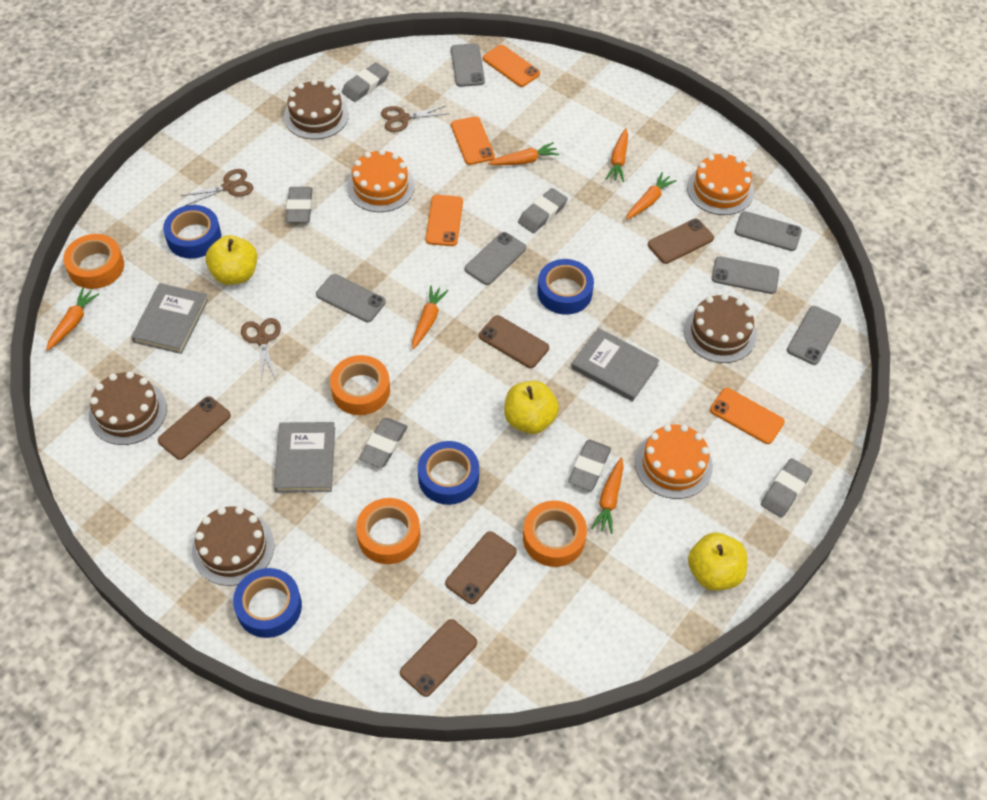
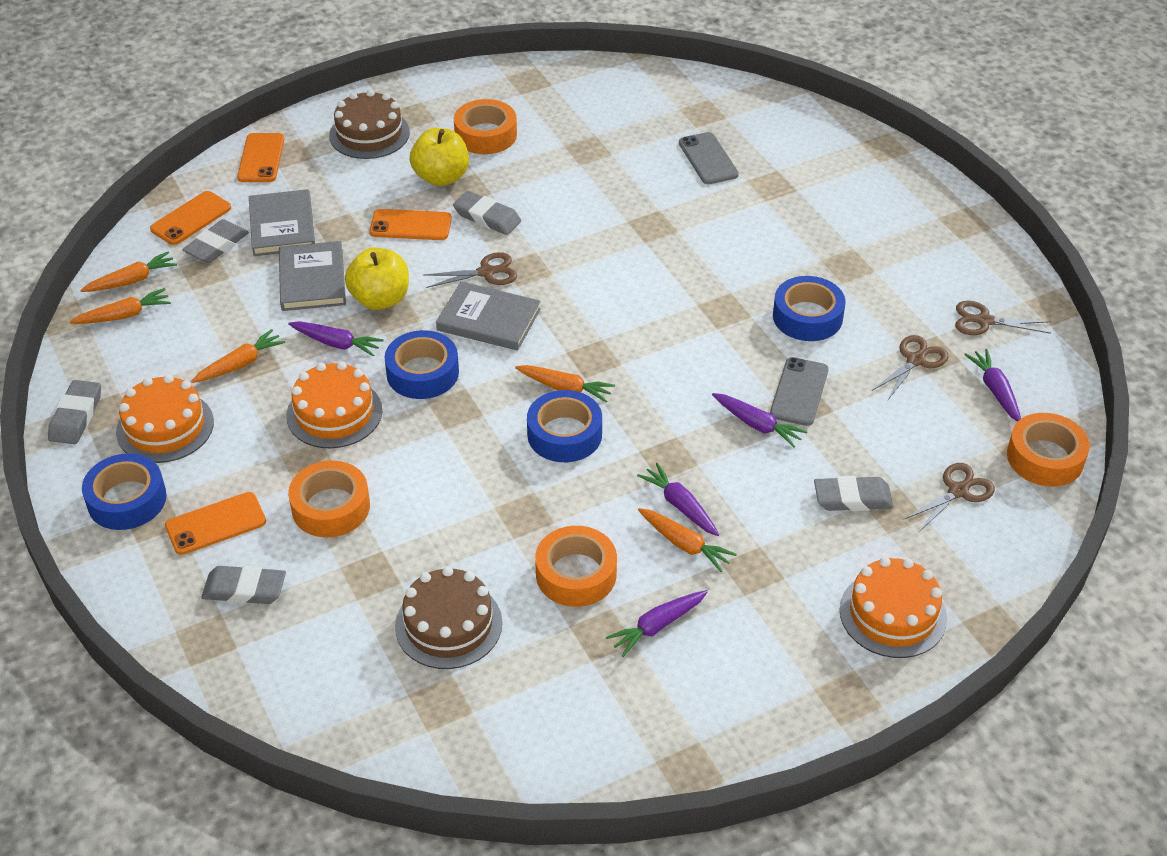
brown cake: 4 -> 2
brown phone: 5 -> 0
brown scissors: 3 -> 4
grey eraser: 6 -> 5
grey phone: 6 -> 2
orange carrot: 6 -> 5
purple carrot: 0 -> 5
yellow apple: 3 -> 2

